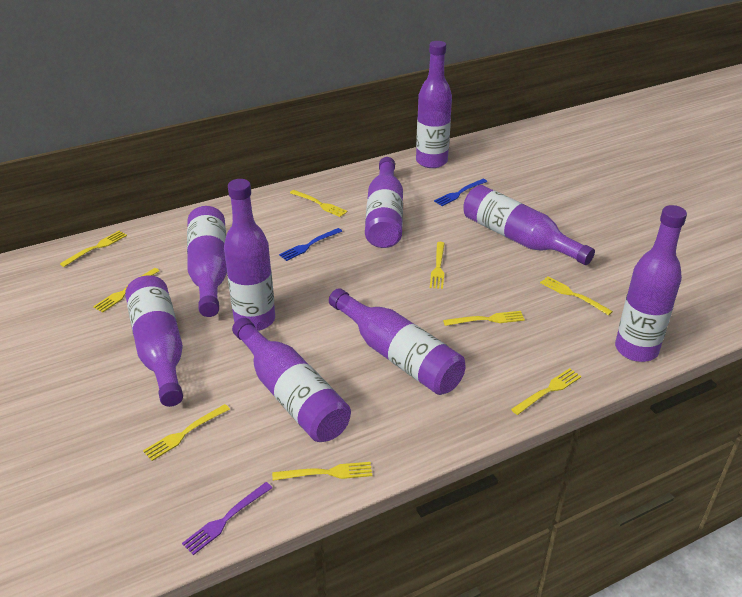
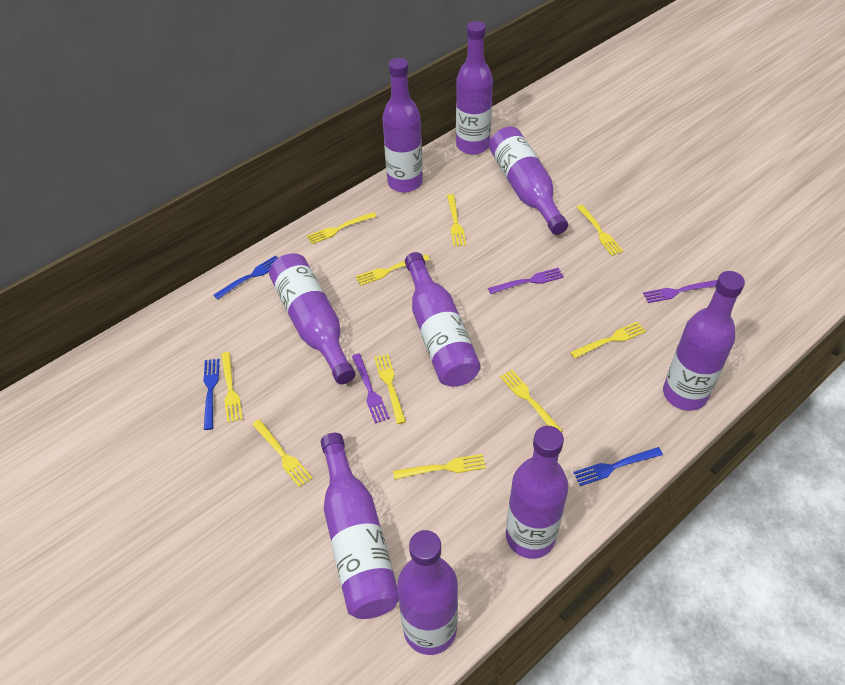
blue fork: 2 -> 3
purple fork: 1 -> 3
yellow fork: 9 -> 10

